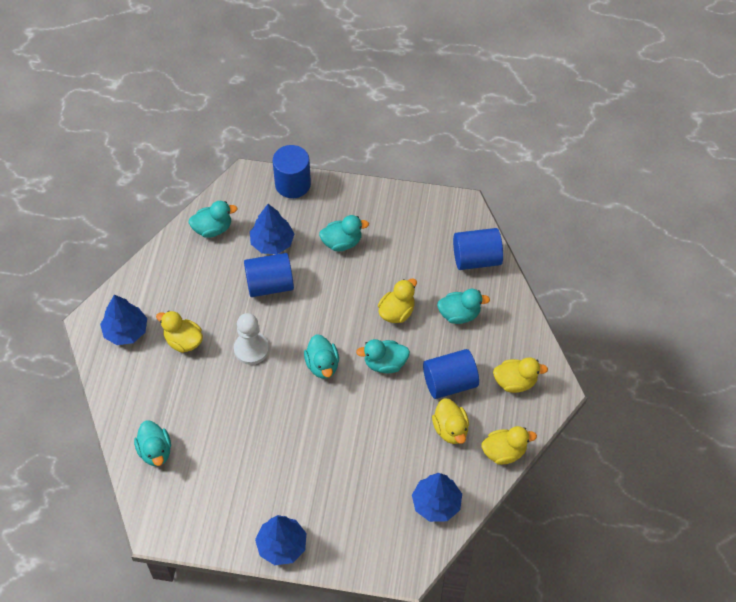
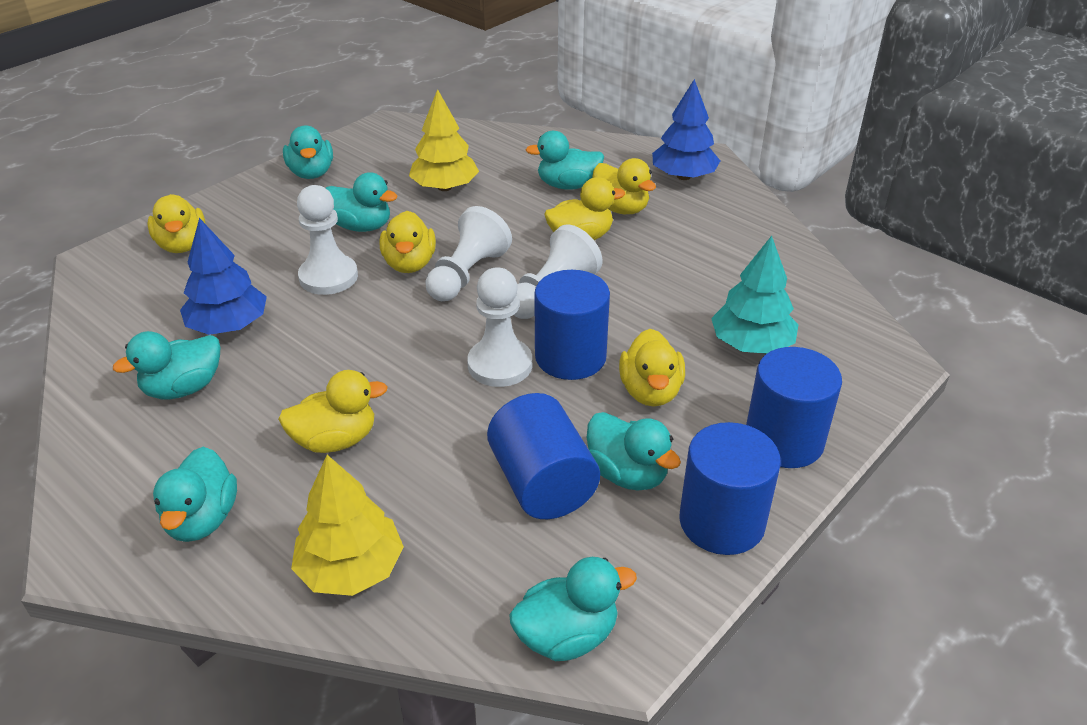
blue tree: 4 -> 2
turquoise duck: 6 -> 7
turquoise tree: 0 -> 1
white pawn: 1 -> 4
yellow duck: 5 -> 6
yellow tree: 0 -> 2

